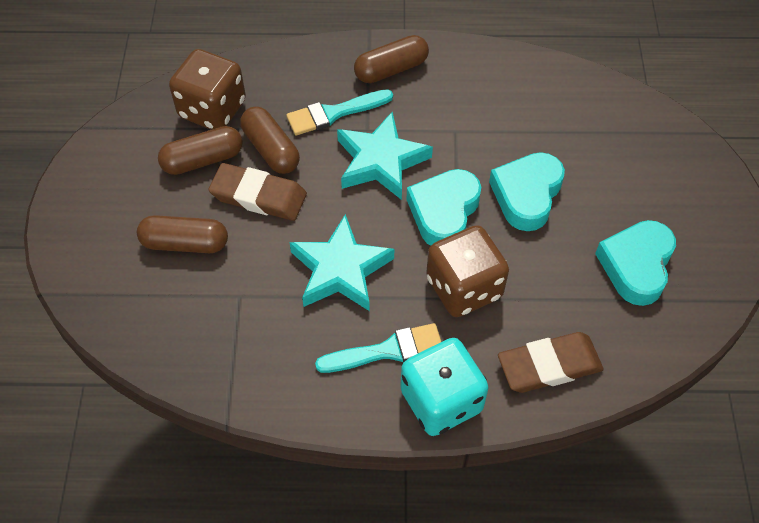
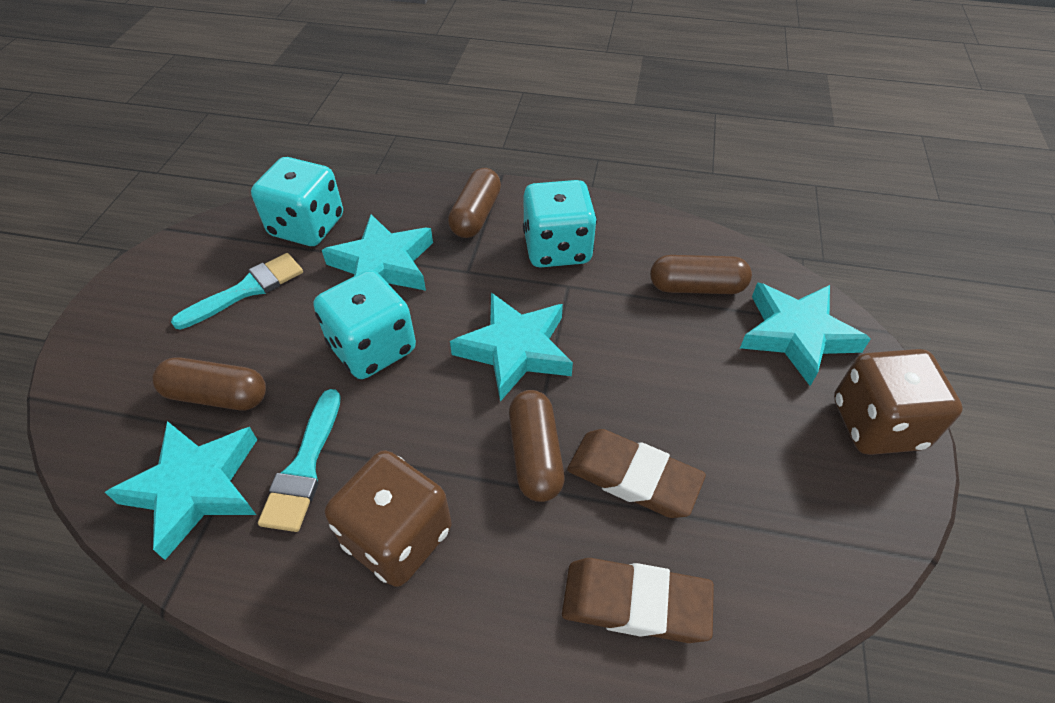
turquoise dice: 1 -> 3
turquoise heart: 3 -> 0
turquoise star: 2 -> 4

